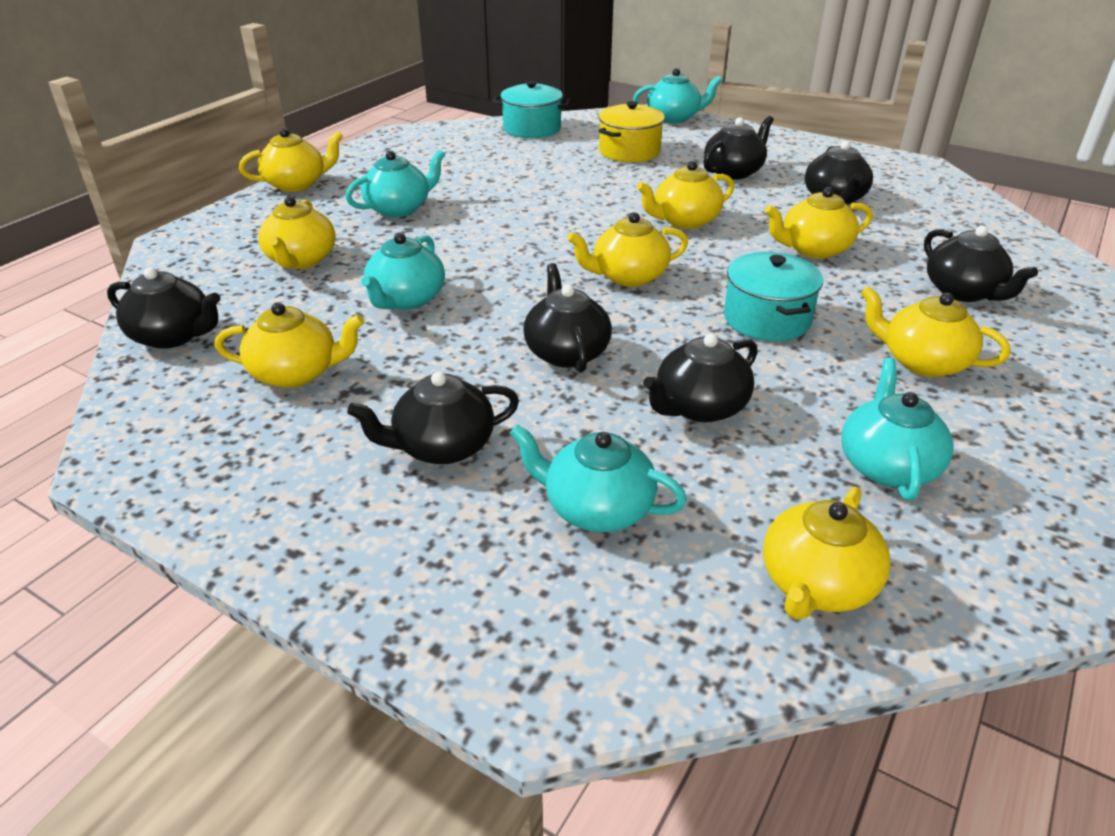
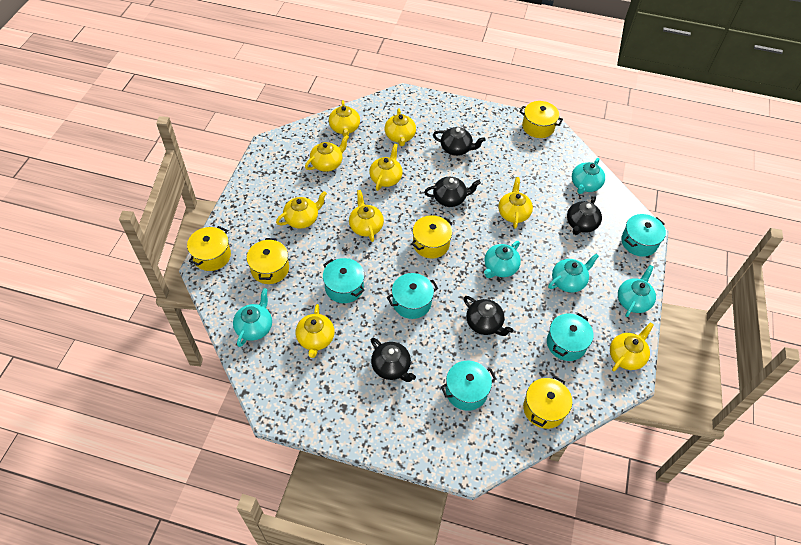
black teapot: 7 -> 5
turquoise pot: 2 -> 5
yellow pot: 1 -> 5
yellow teapot: 8 -> 9

